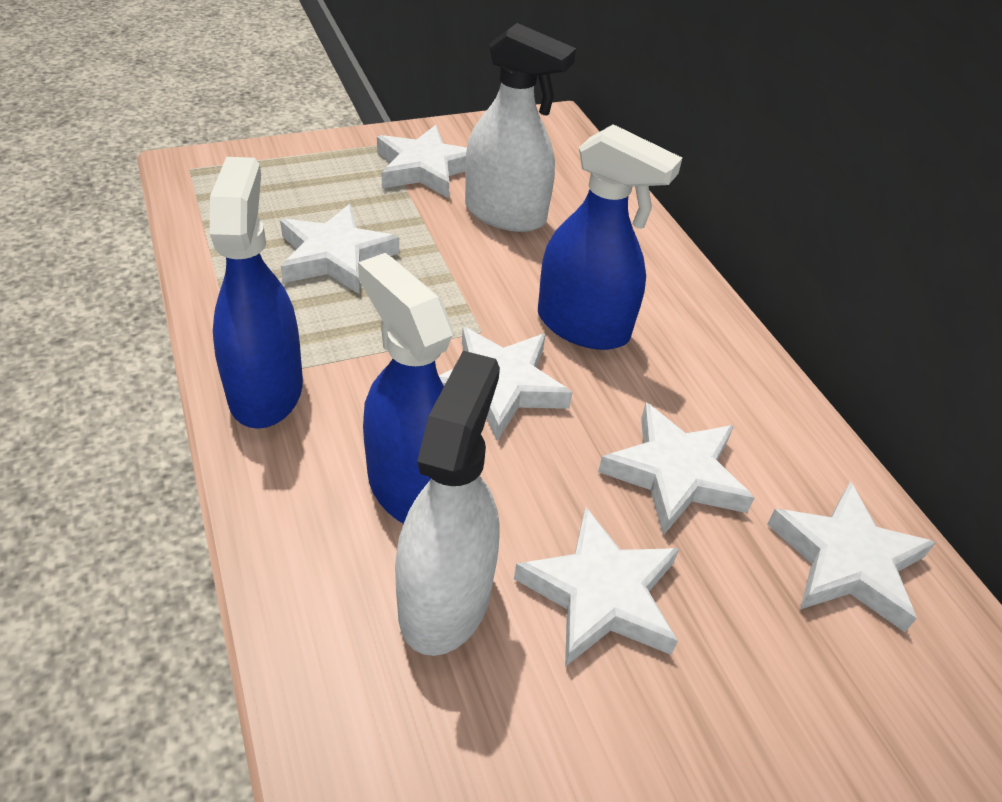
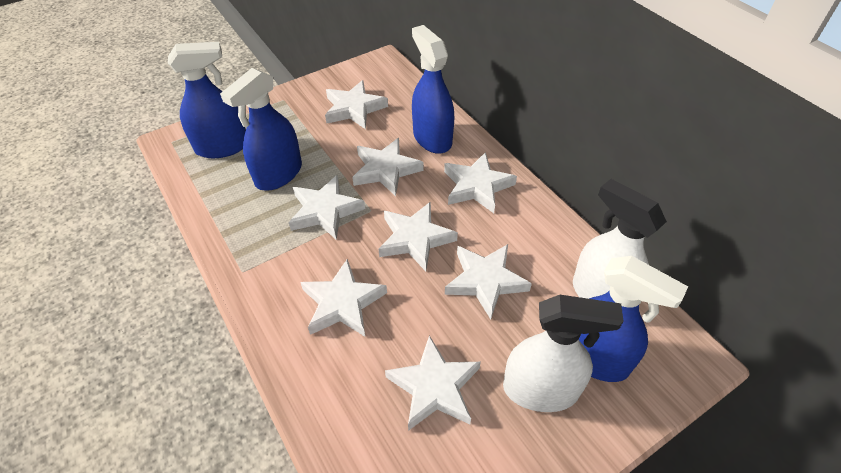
blue spray bottle: 3 -> 4
white star: 6 -> 8

